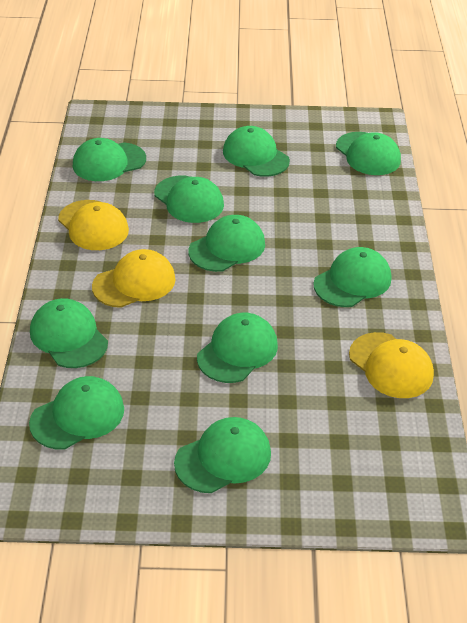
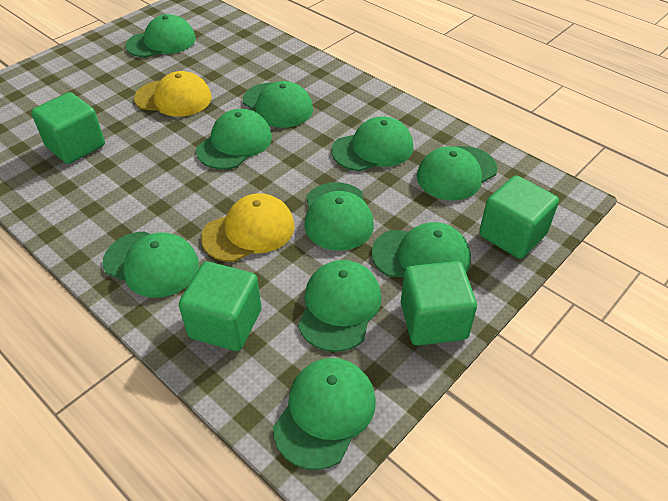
green cube: 0 -> 4
yellow cap: 3 -> 2

